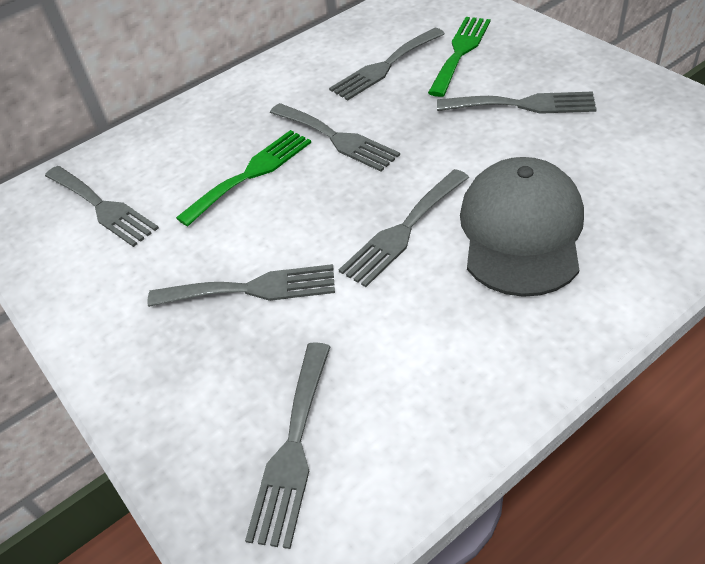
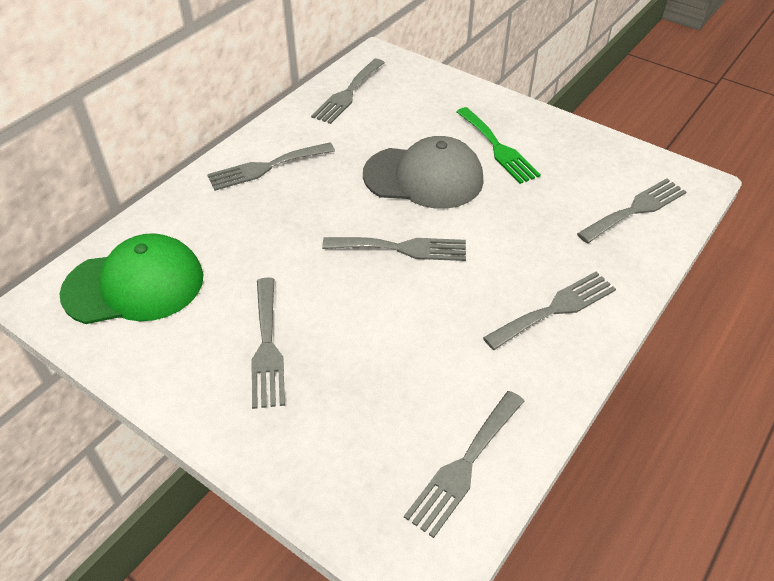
green cap: 0 -> 1
green fork: 2 -> 1

